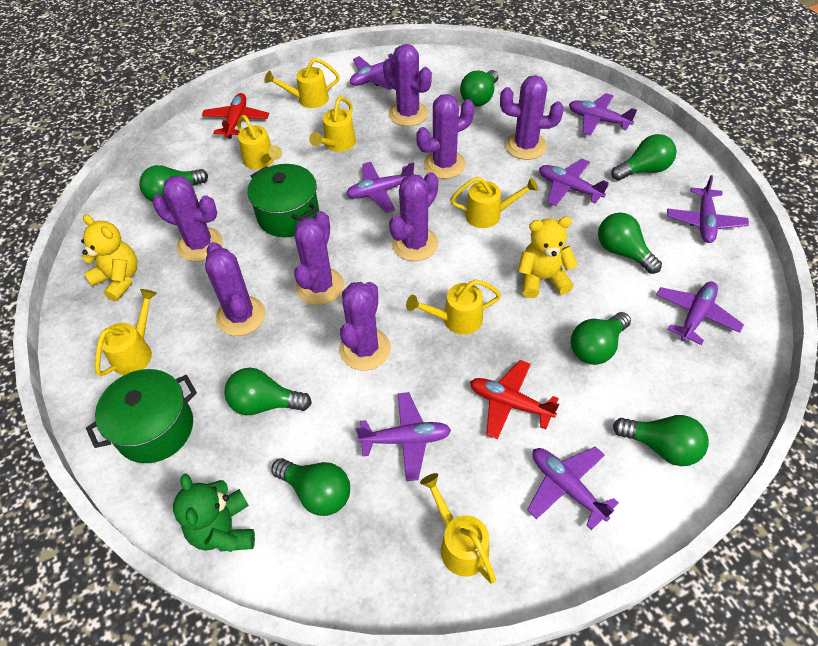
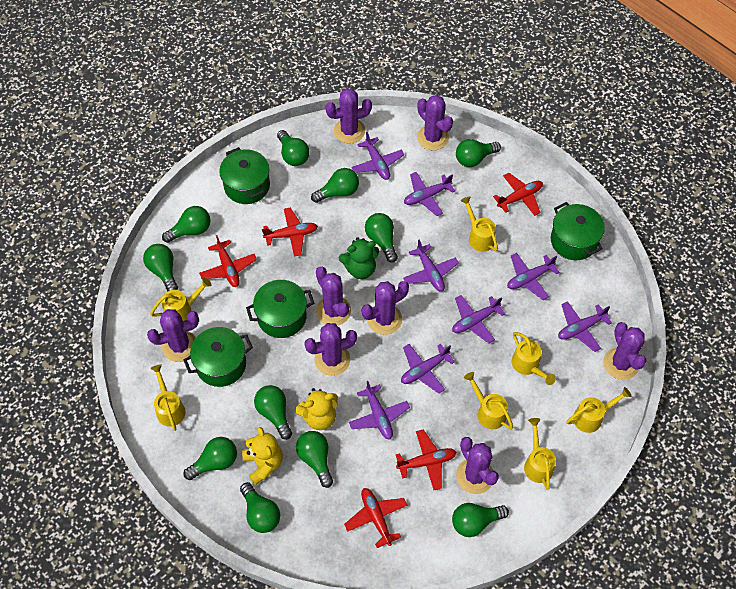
green light bulb: 8 -> 11
green pot: 2 -> 4
red plane: 2 -> 5

